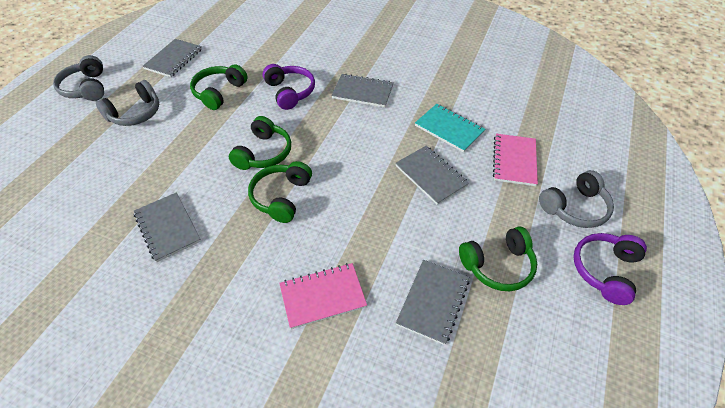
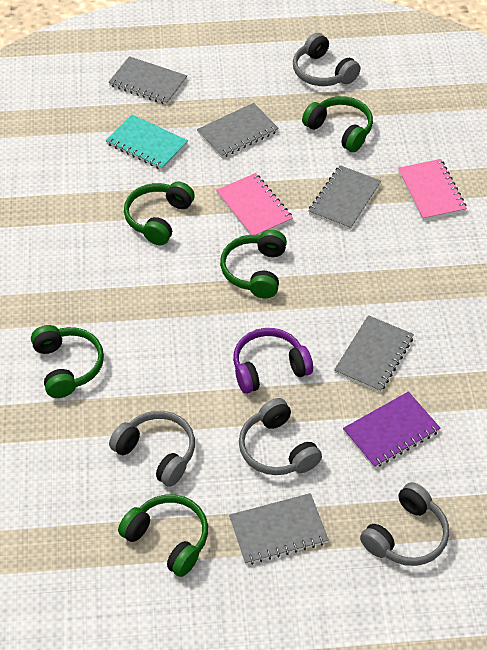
green headphones: 4 -> 5
grey headphones: 3 -> 4
purple headphones: 2 -> 1
purple notebook: 0 -> 1

